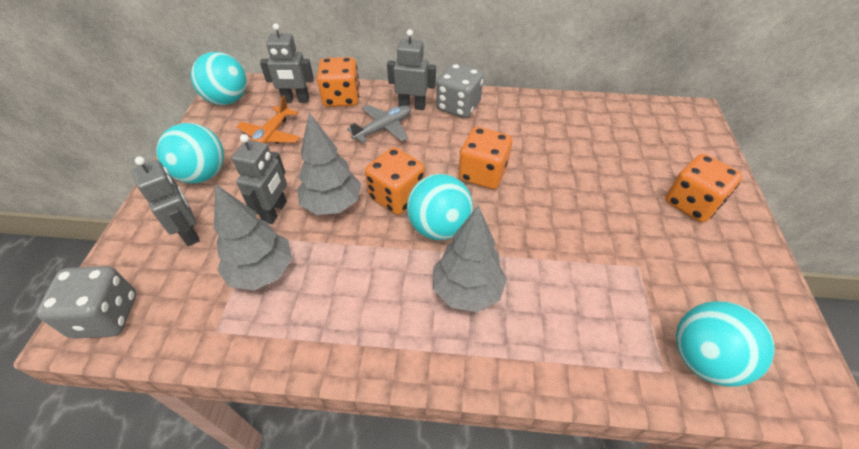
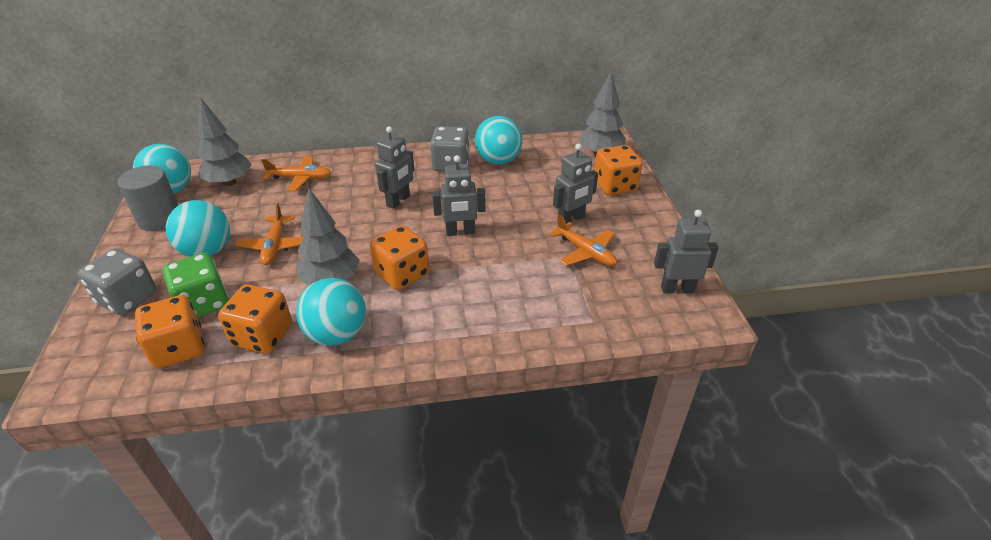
green dice: 0 -> 1
grey cylinder: 0 -> 1
grey plane: 1 -> 0
orange plane: 1 -> 3

